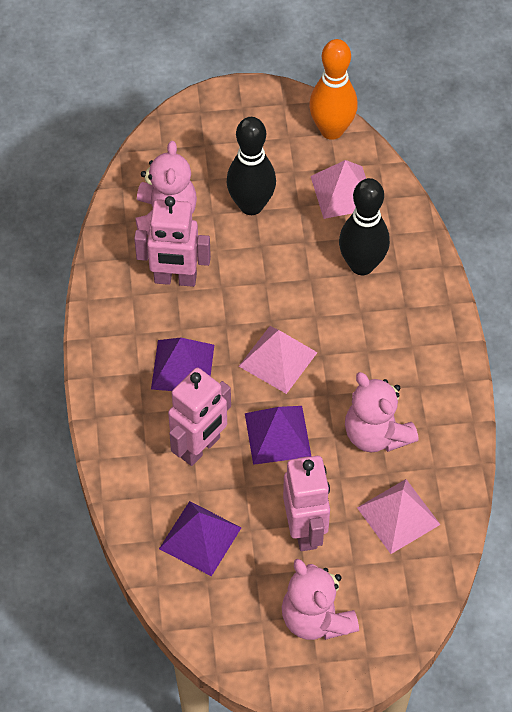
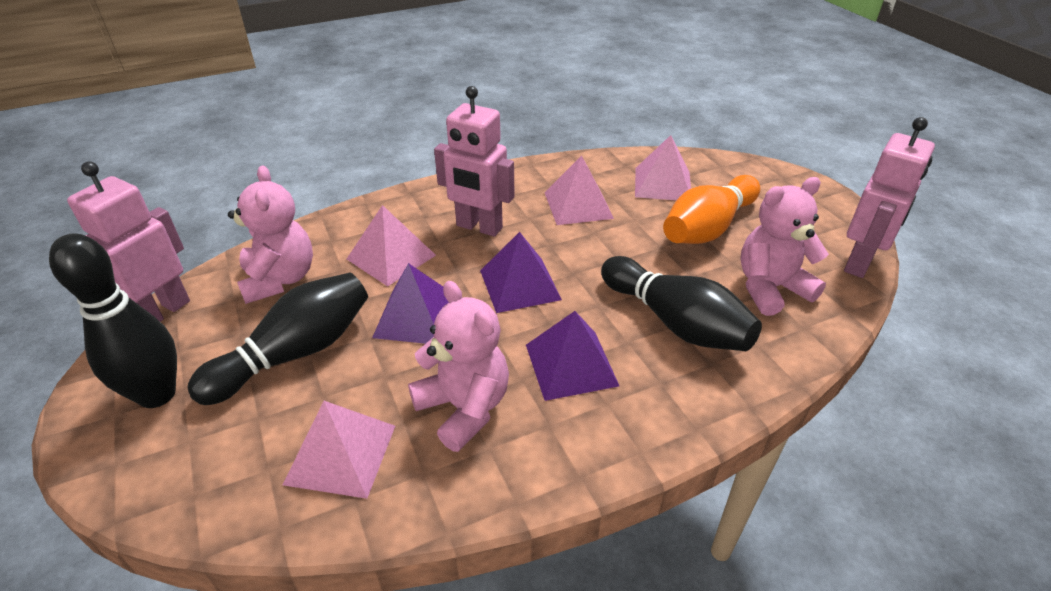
black bowling pin: 2 -> 3
pink pyramid: 3 -> 4

